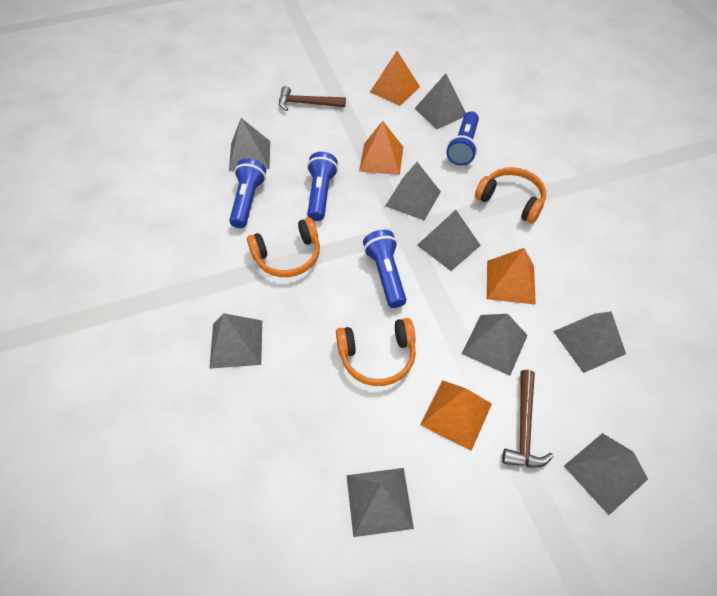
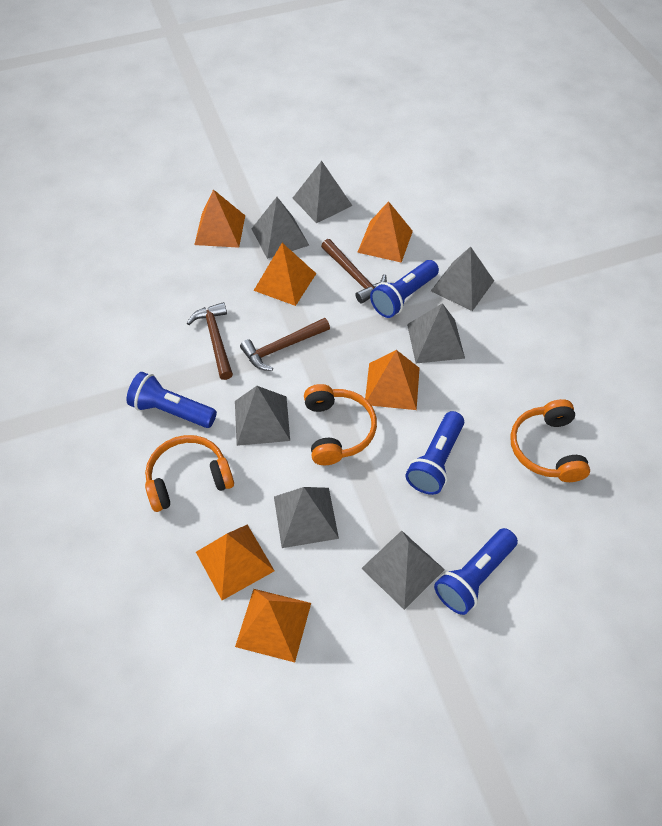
brown hammer: 2 -> 3
grey pyramid: 9 -> 7
orange pyramid: 4 -> 6

